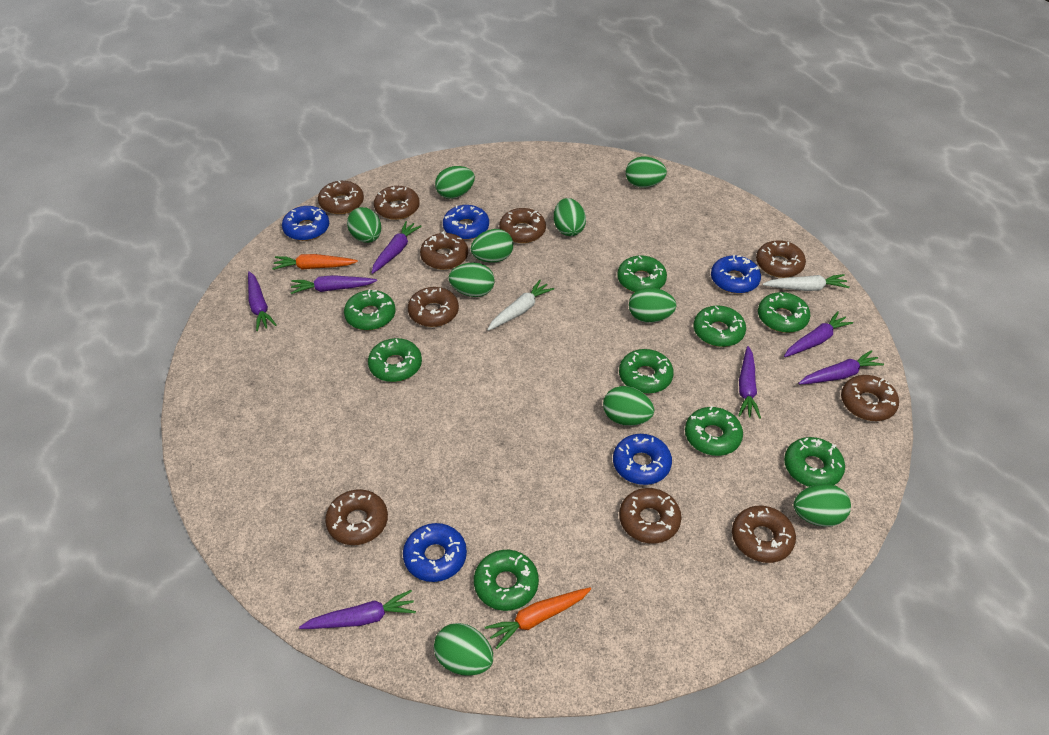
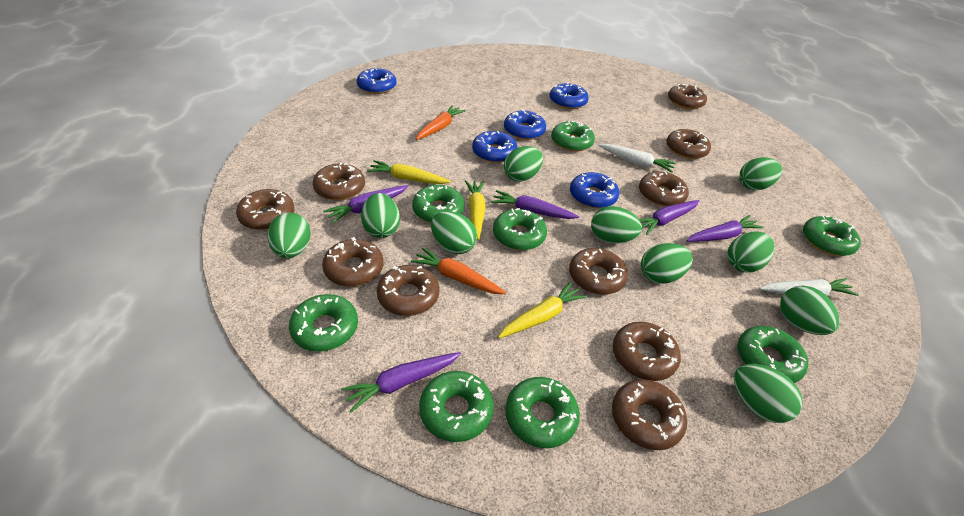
green donut: 9 -> 8
purple carrot: 7 -> 5
yellow carrot: 0 -> 3

